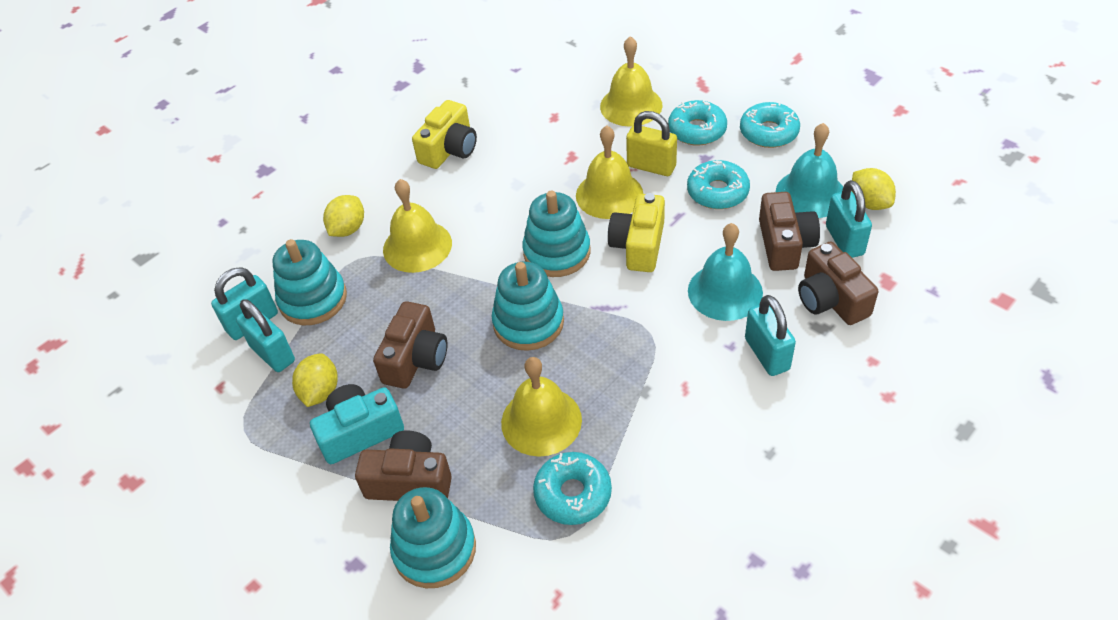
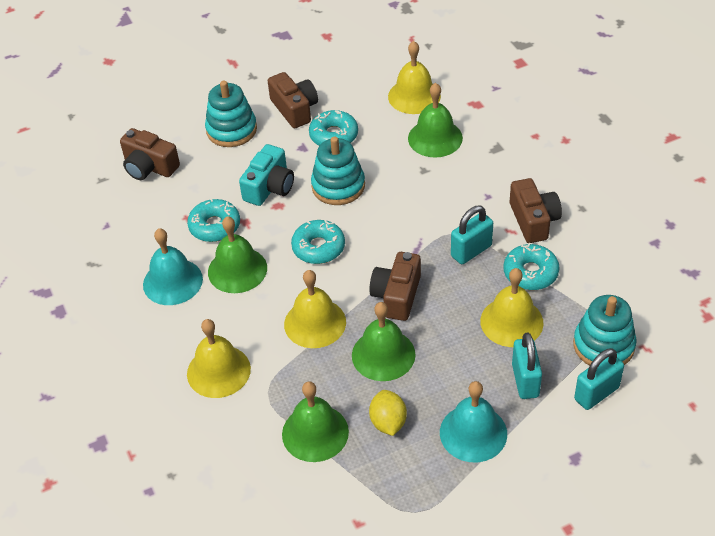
green bell: 0 -> 4
turquoise padlock: 4 -> 3
turquoise stacking toy: 4 -> 3
yellow camera: 2 -> 0
yellow lemon: 3 -> 1
yellow padlock: 1 -> 0

